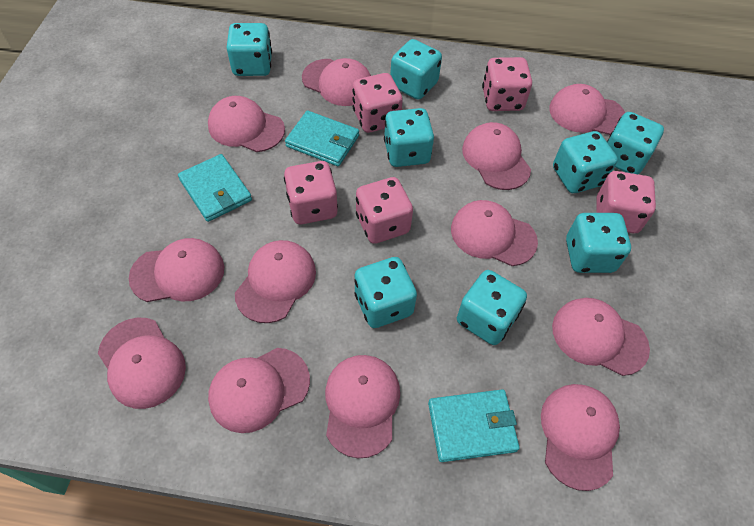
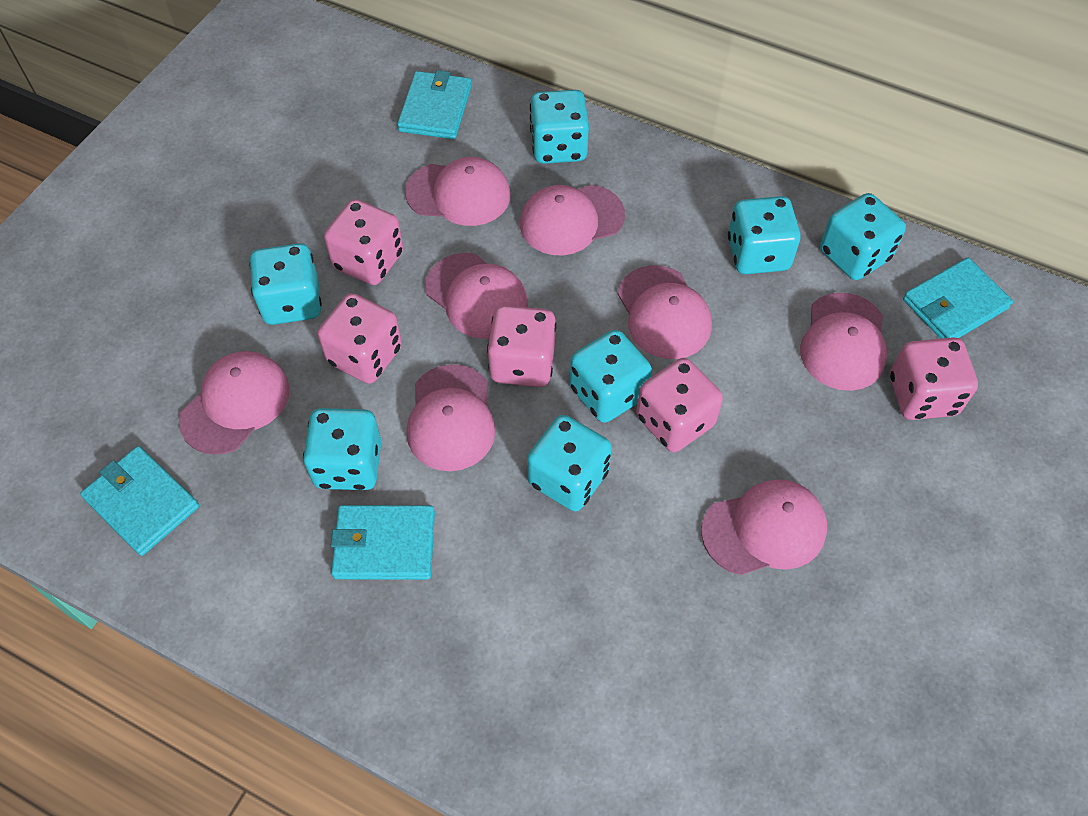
pink cap: 12 -> 8
turquoise dice: 8 -> 7
turquoise wallet: 3 -> 4

